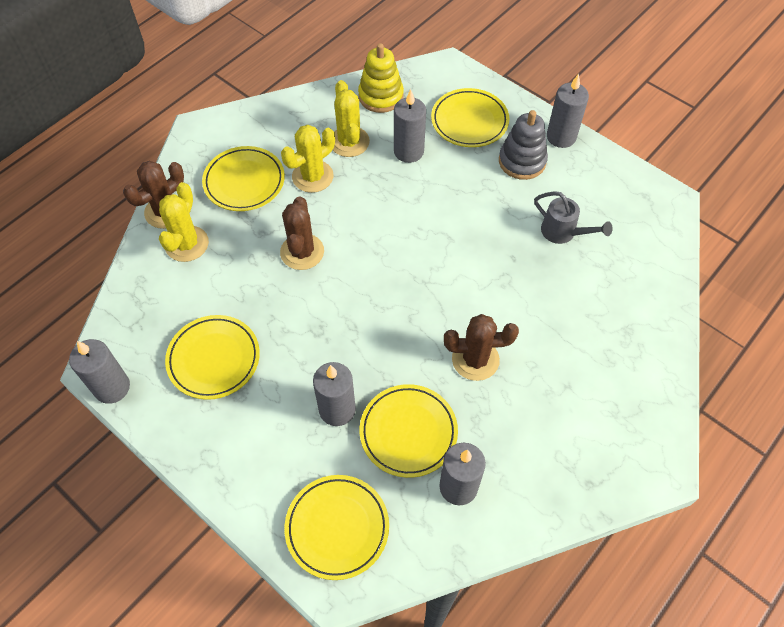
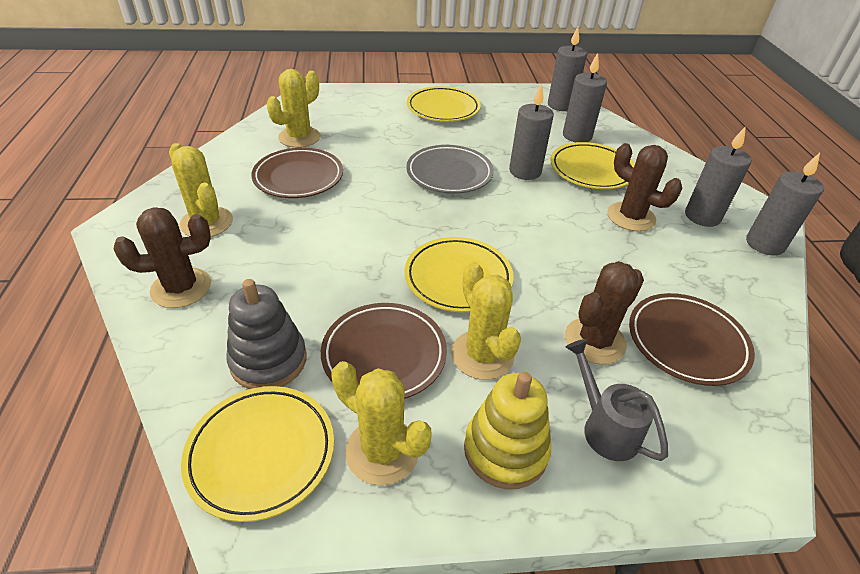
brown plate: 0 -> 3
grey plate: 0 -> 1
yellow cactus: 3 -> 4
yellow plate: 5 -> 4

